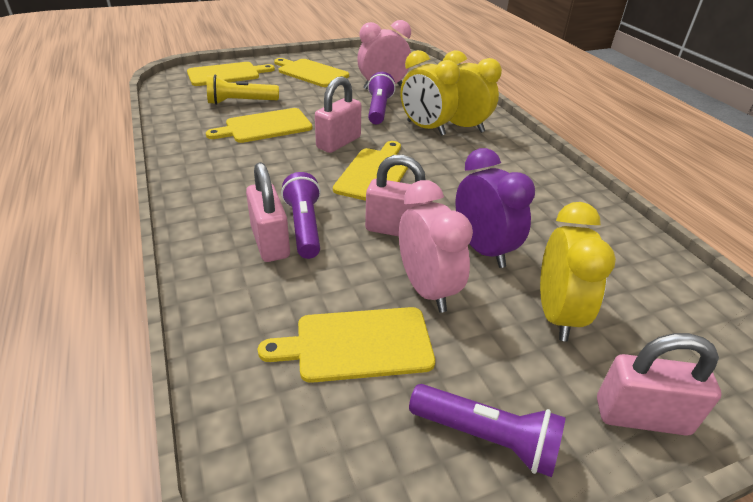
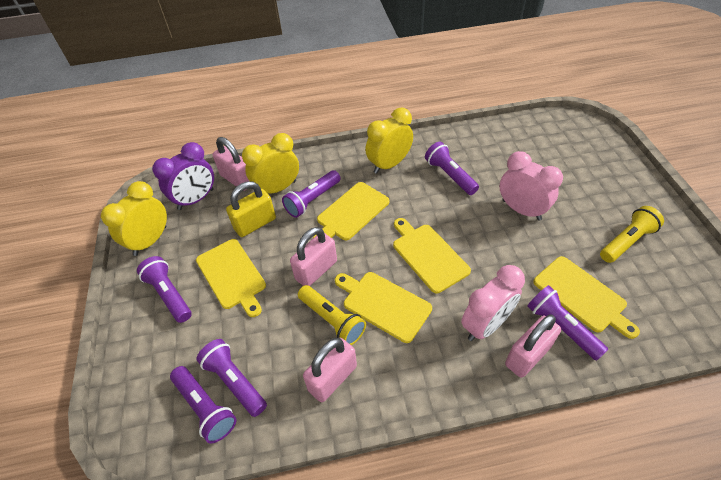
purple flashlight: 3 -> 6
yellow flashlight: 1 -> 2
yellow padlock: 0 -> 1

